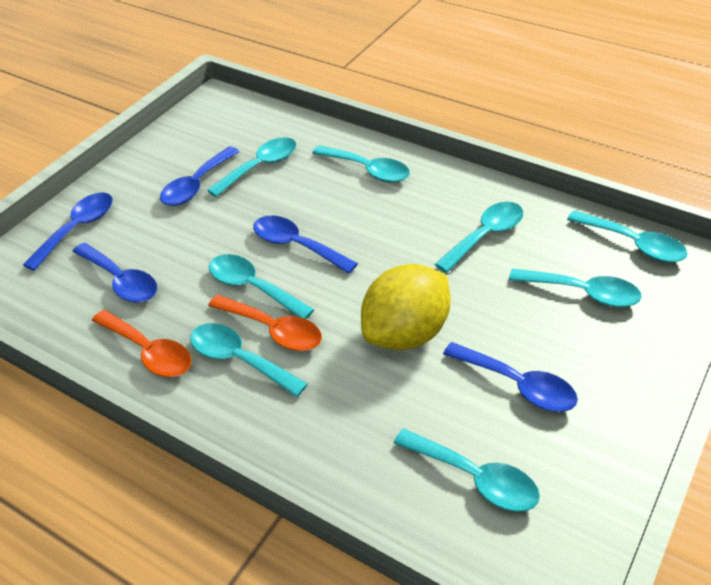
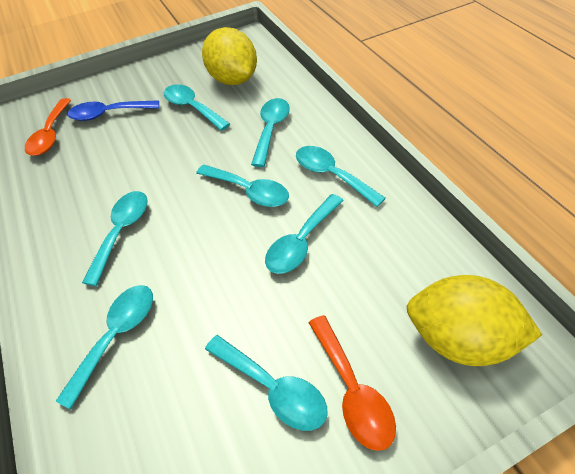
blue spoon: 5 -> 1
yellow lemon: 1 -> 2

